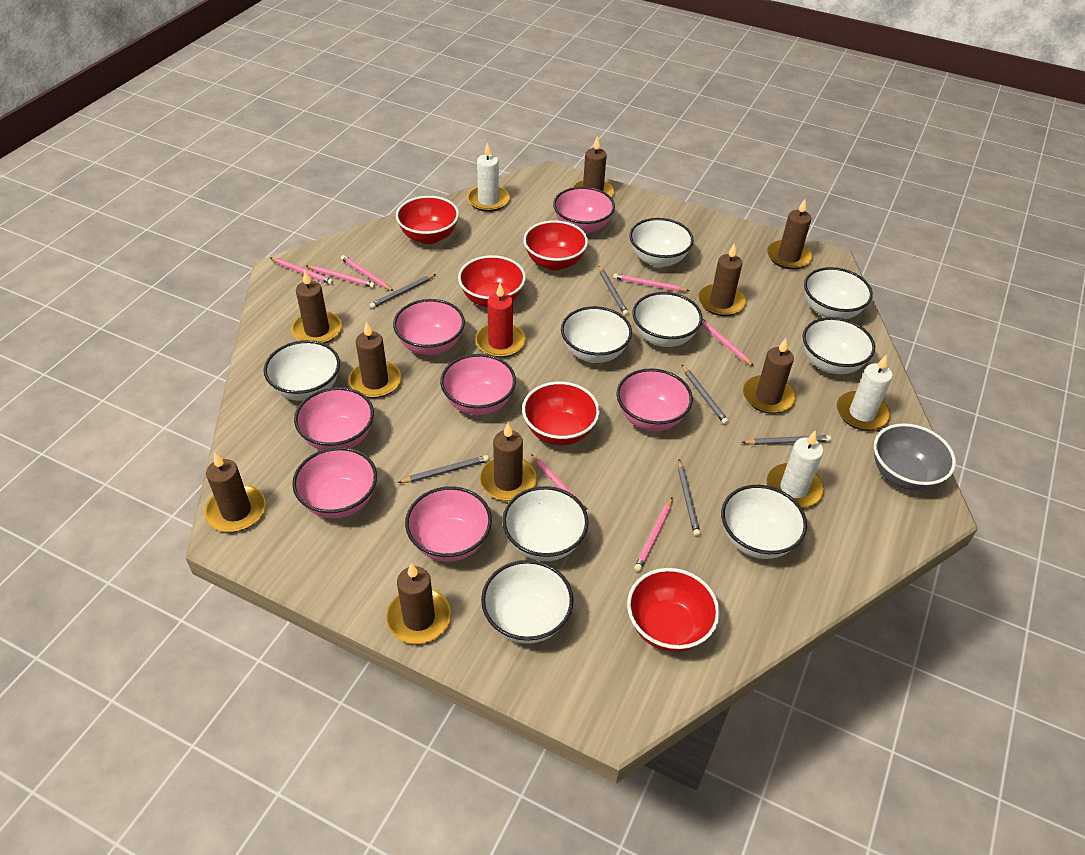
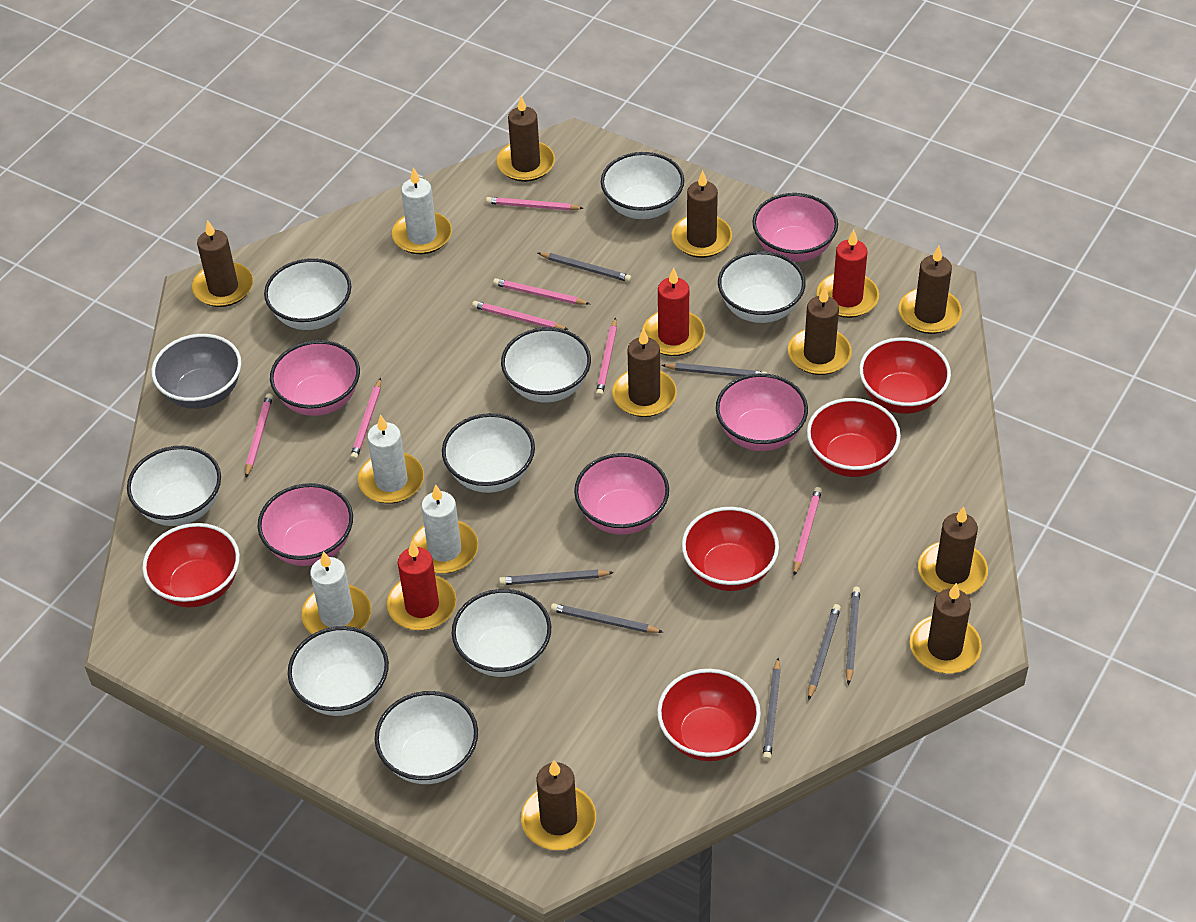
grey pencil: 6 -> 7
pink bowl: 7 -> 5
red candle: 1 -> 3
white candle: 3 -> 4

